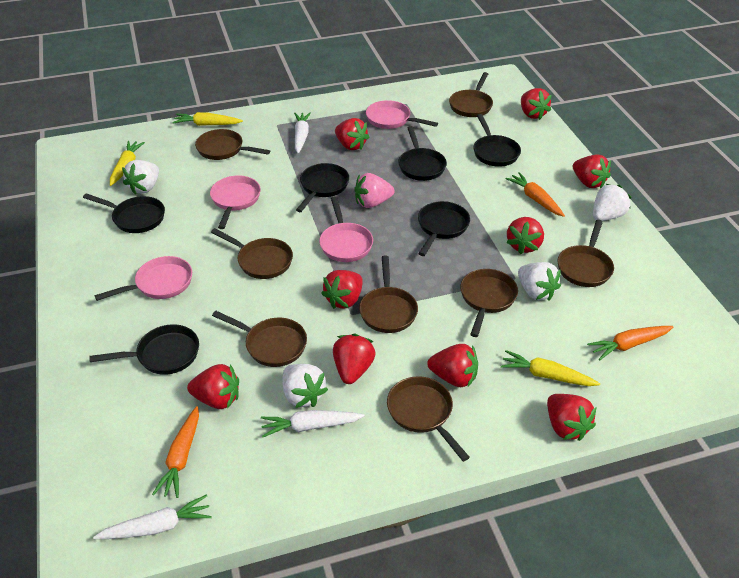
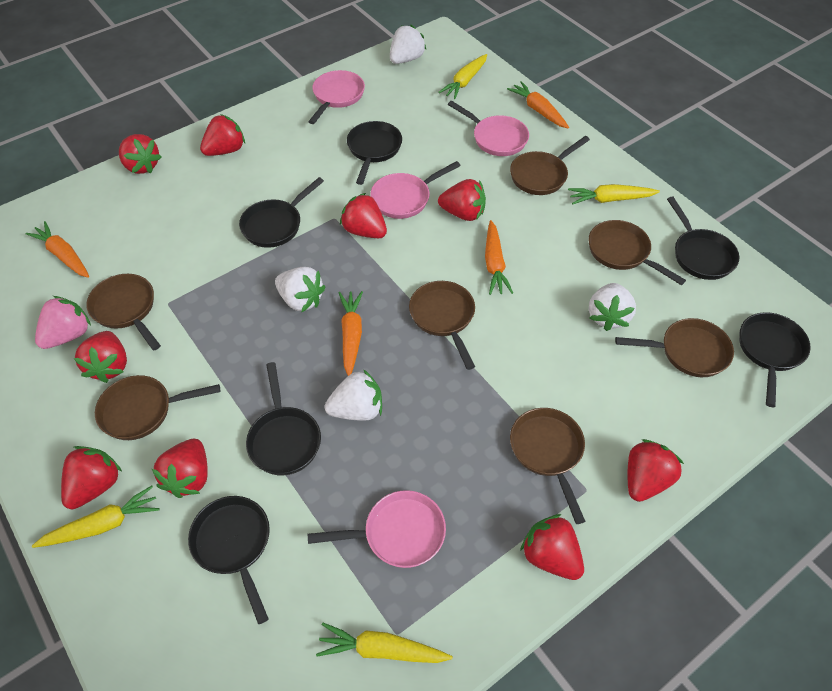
brown pan: 8 -> 7
orange carrot: 3 -> 4
white carrot: 3 -> 0
yellow carrot: 3 -> 4

